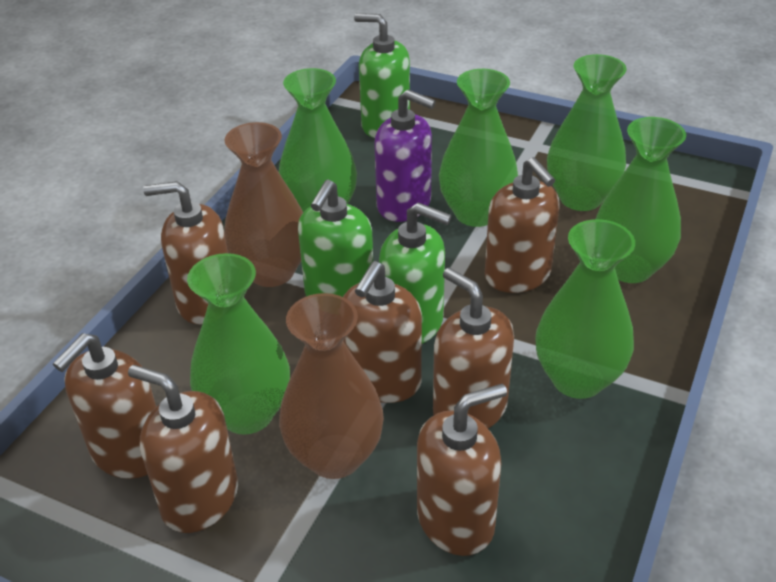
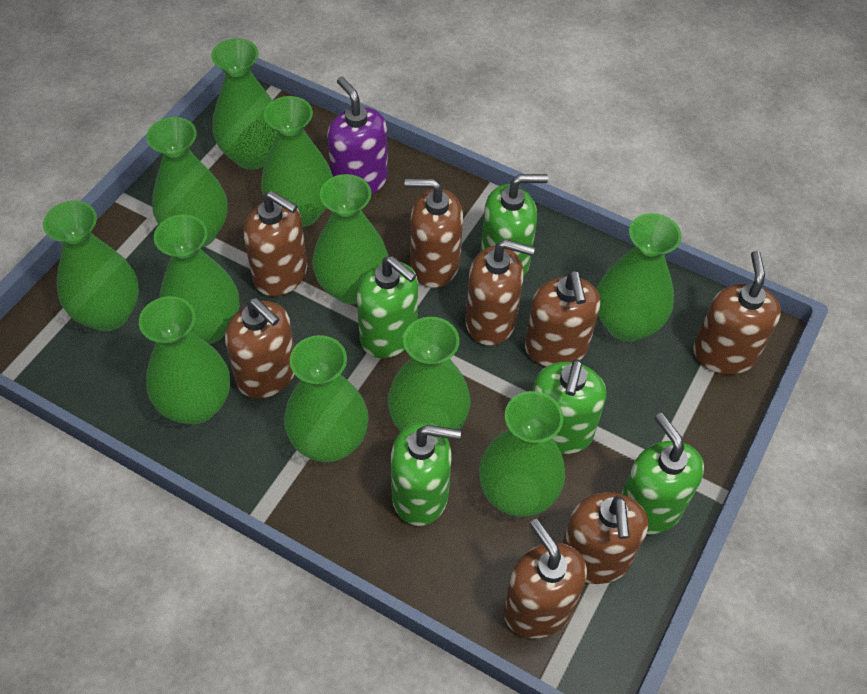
brown soap dispenser: 7 -> 8
brown vase: 2 -> 0
green soap dispenser: 3 -> 5
green vase: 6 -> 11

